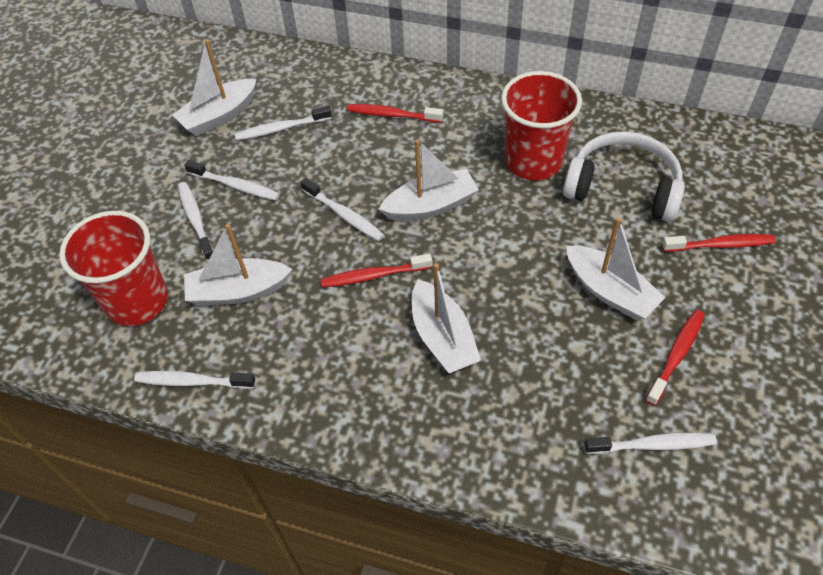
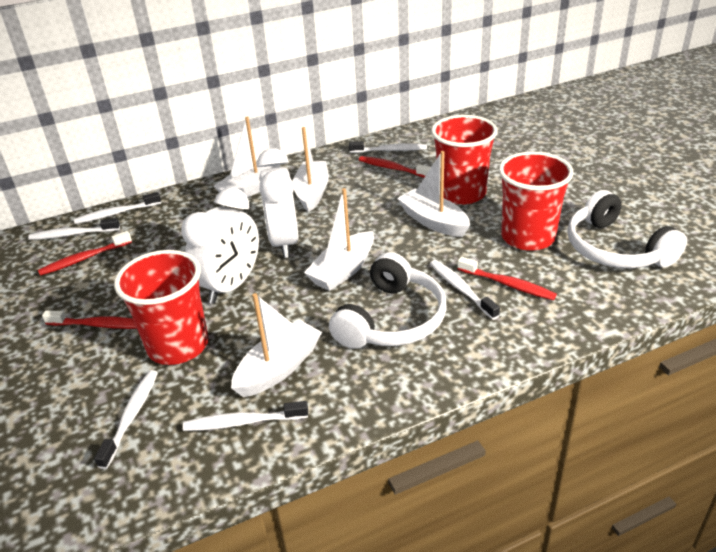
red cup: 2 -> 3
white clock: 0 -> 2
white headphones: 1 -> 2

